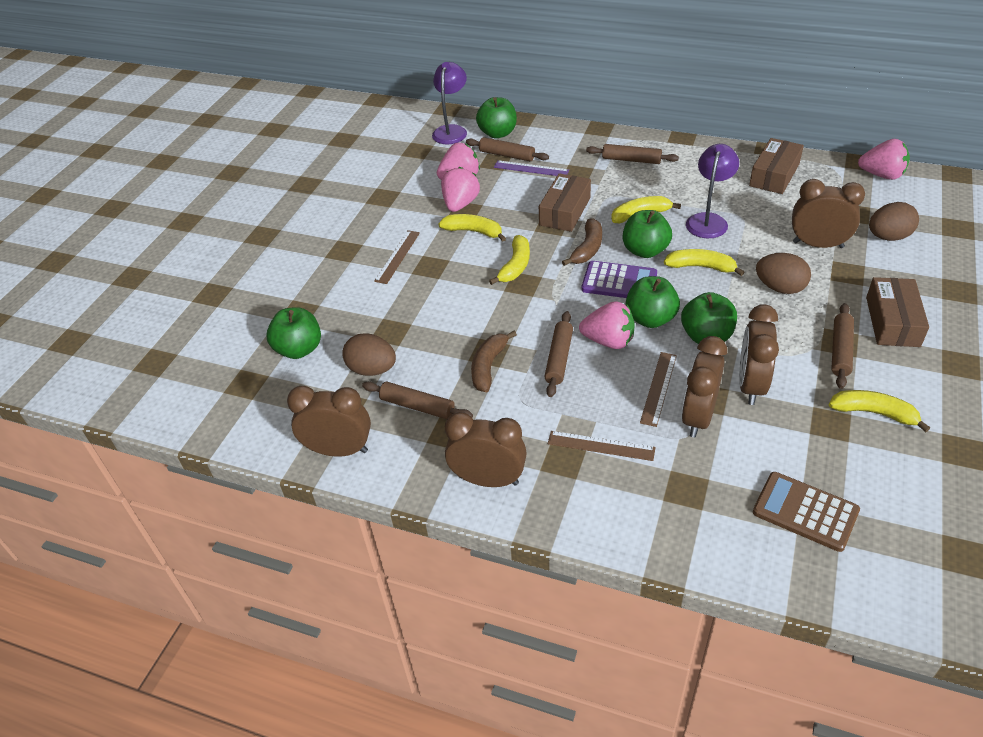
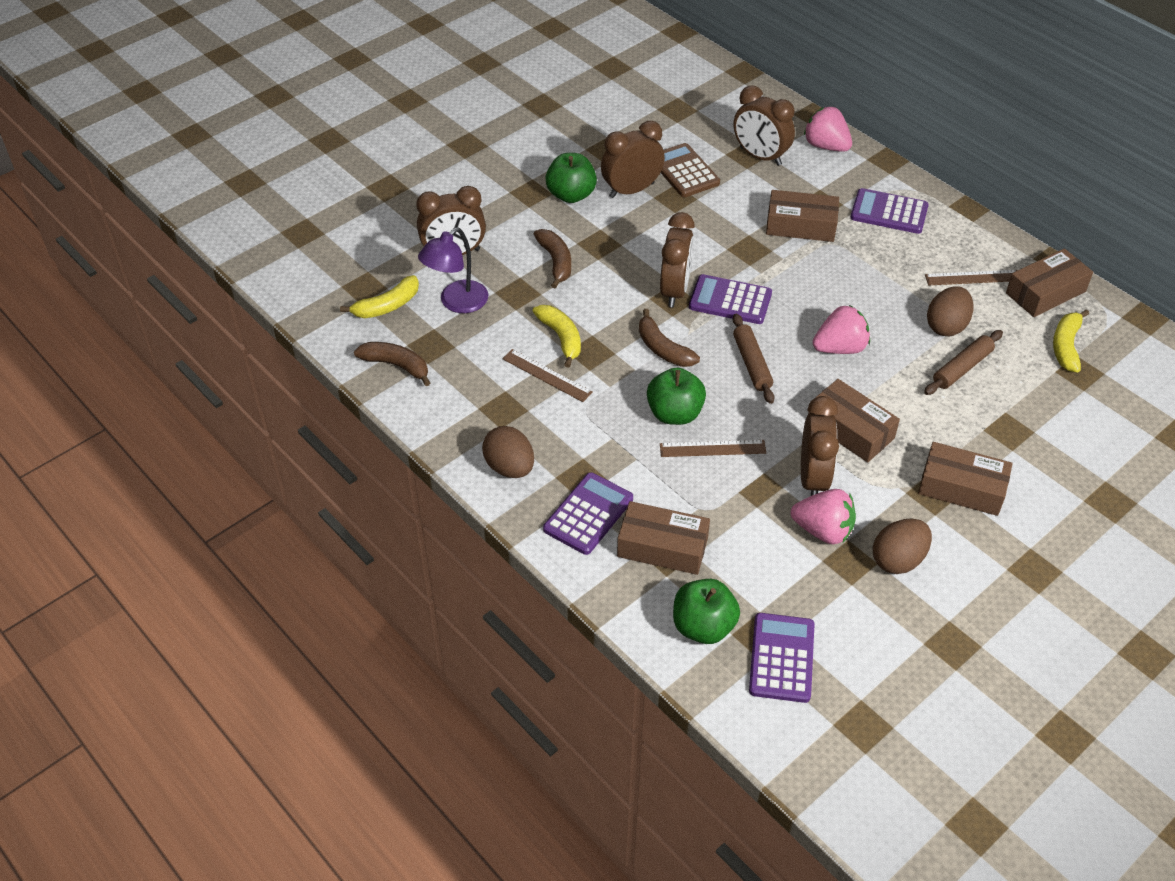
brown banana: 2 -> 3
brown box: 3 -> 5
brown rolling pin: 5 -> 2
green apple: 5 -> 3
pink strawberry: 4 -> 3
purple calculator: 1 -> 4
purple lamp: 2 -> 1
purple ruler: 1 -> 0
yellow banana: 5 -> 3

